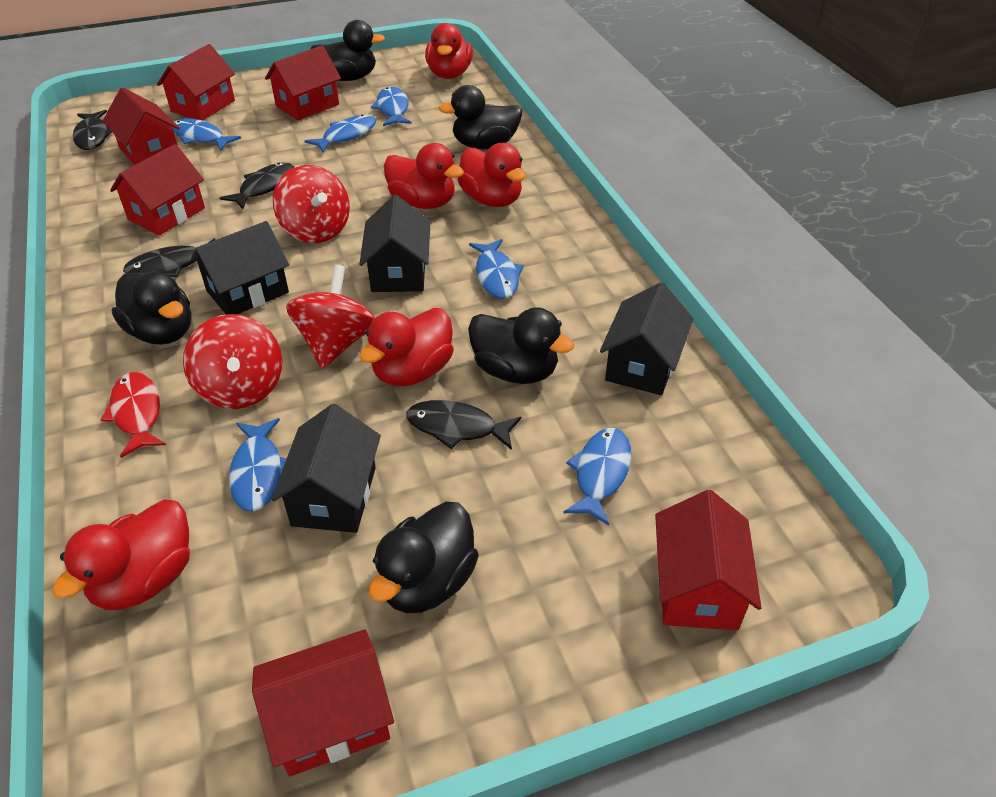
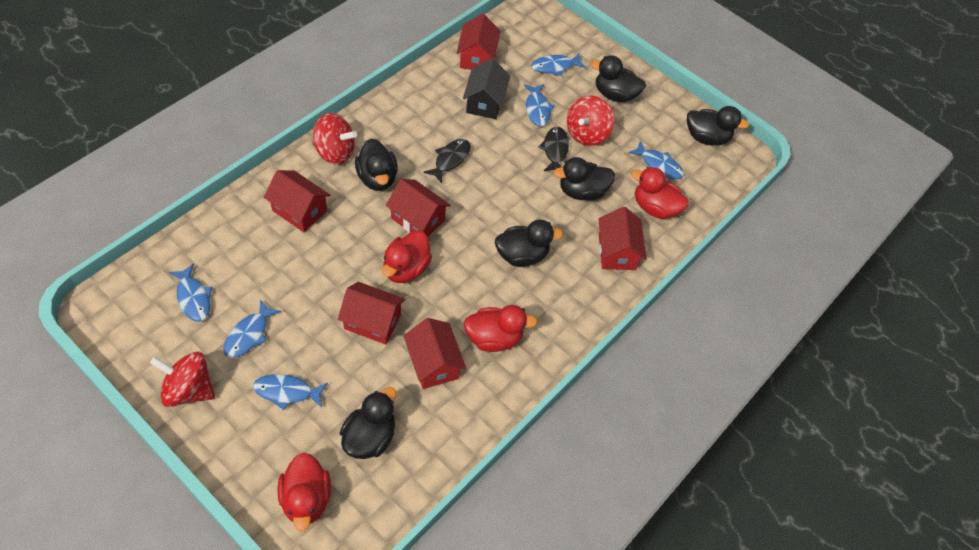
black duck: 5 -> 6
black fish: 4 -> 2
black house: 4 -> 1
red duck: 5 -> 4
red fish: 1 -> 0

